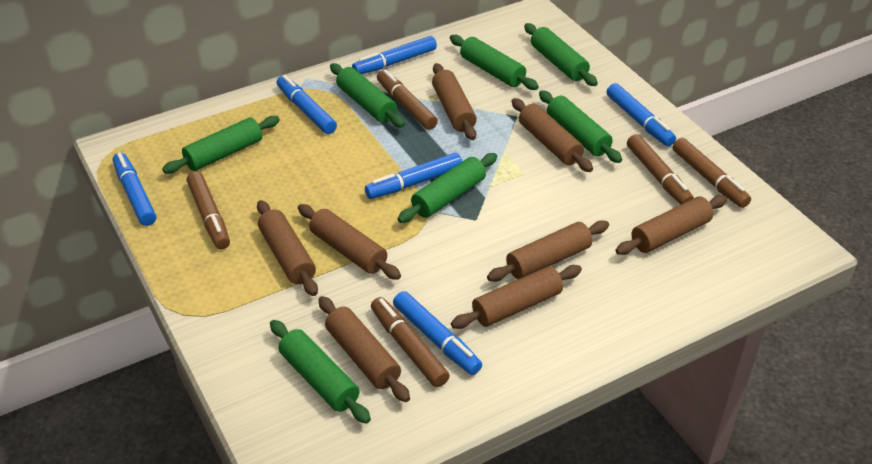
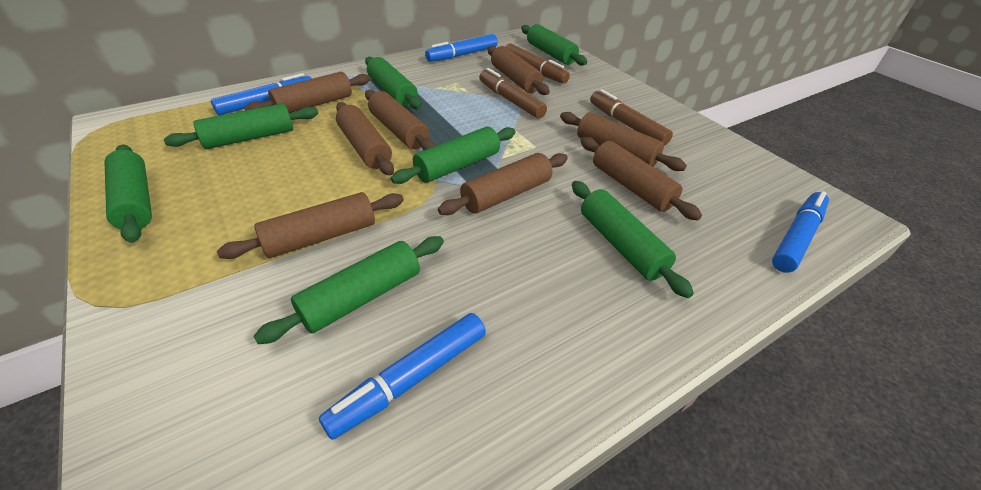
blue marker: 6 -> 4
brown marker: 5 -> 3

